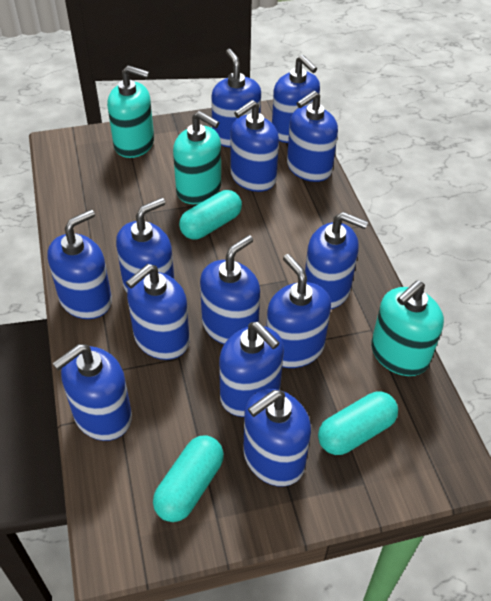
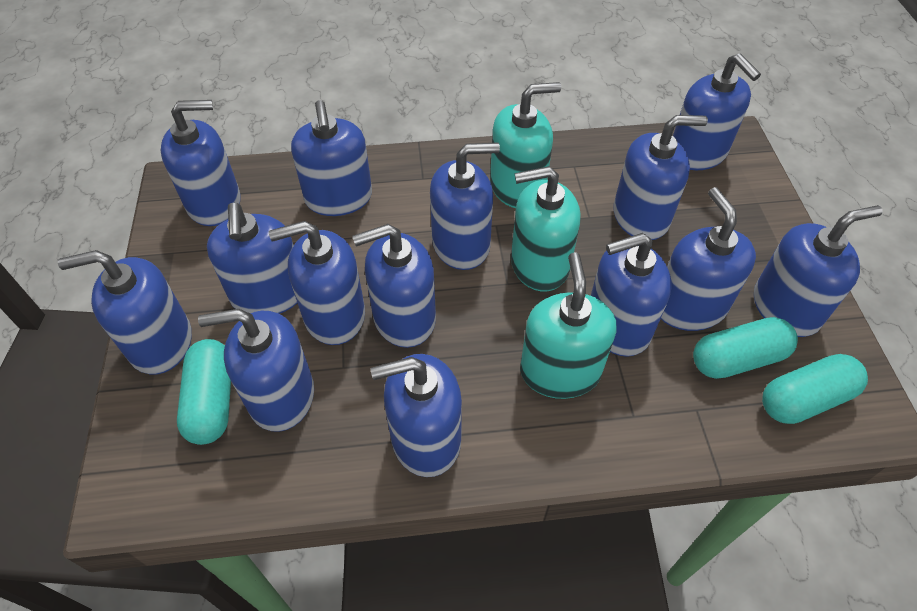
blue soap dispenser: 13 -> 14

